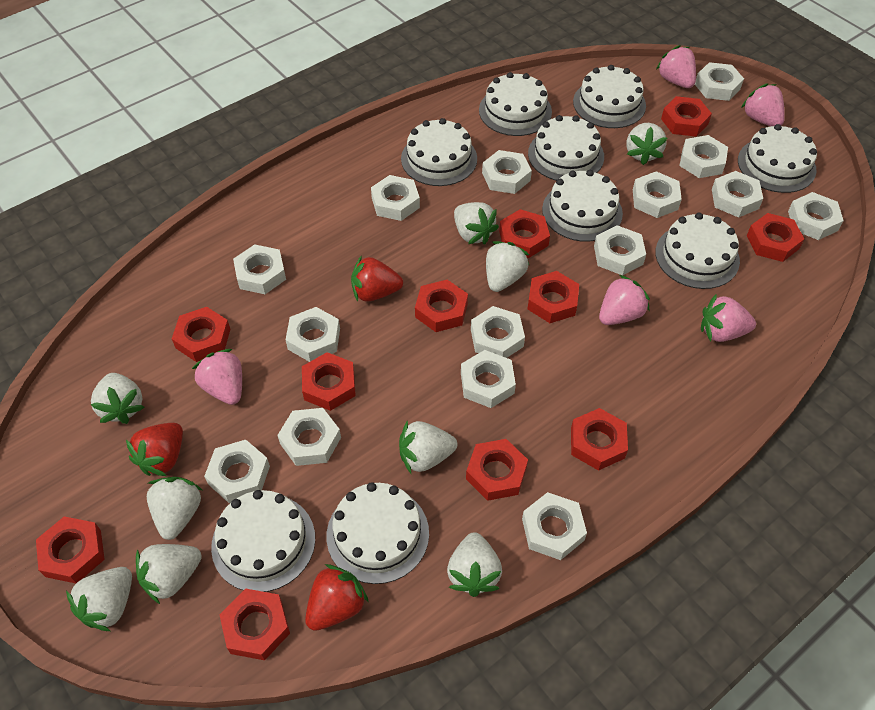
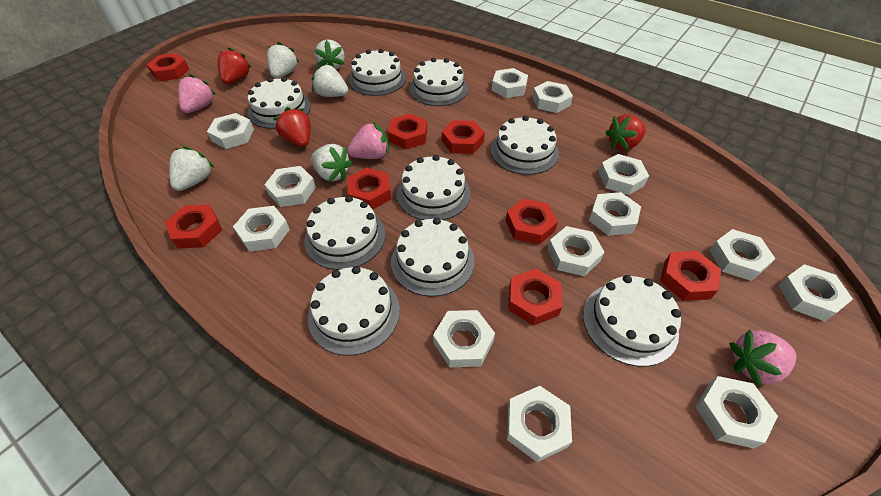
pink strawberry: 5 -> 3
red nut: 11 -> 8
white nut: 15 -> 13
white strawberry: 9 -> 5

